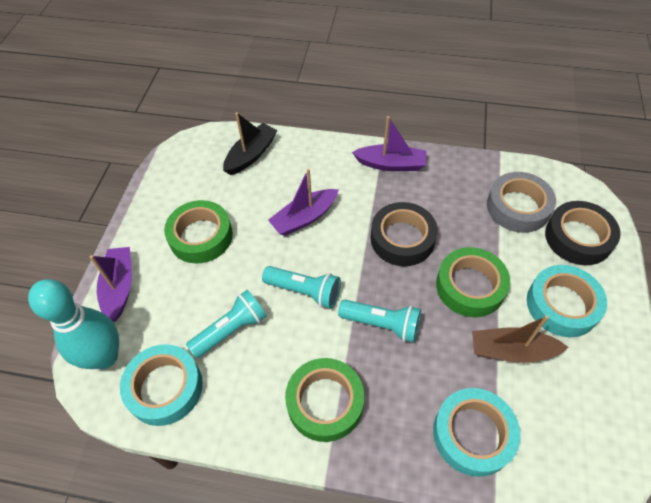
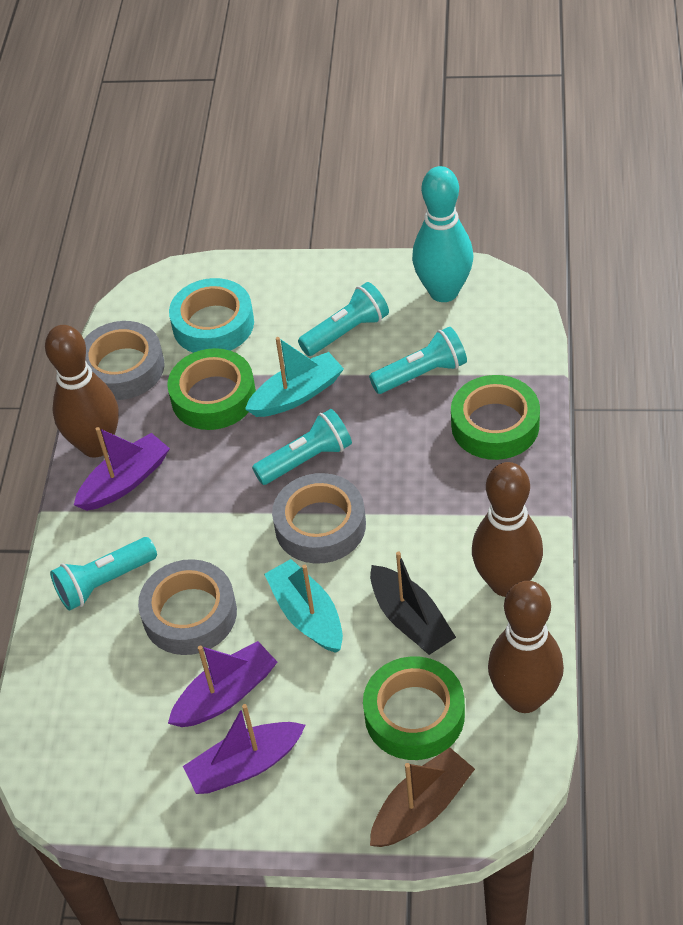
black tape: 2 -> 0
brown bowling pin: 0 -> 3
grey tape: 1 -> 3
turquoise boat: 0 -> 2
turquoise flashlight: 3 -> 4
turquoise tape: 3 -> 1

